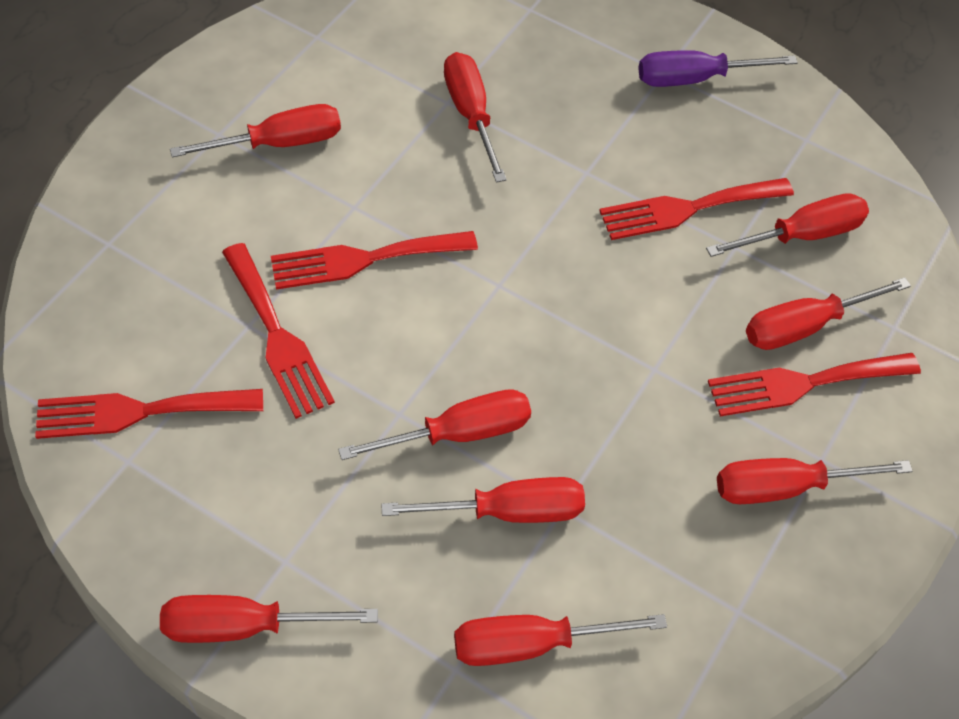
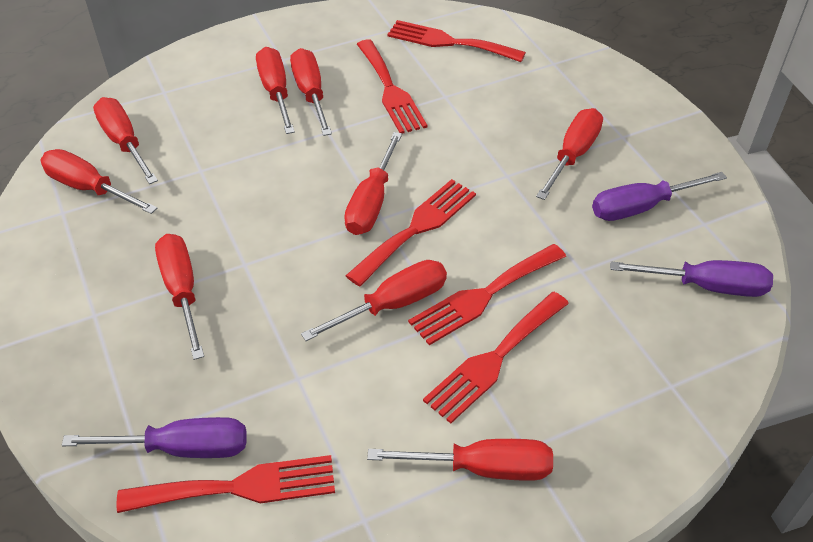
purple screwdriver: 1 -> 3
red fork: 5 -> 6

